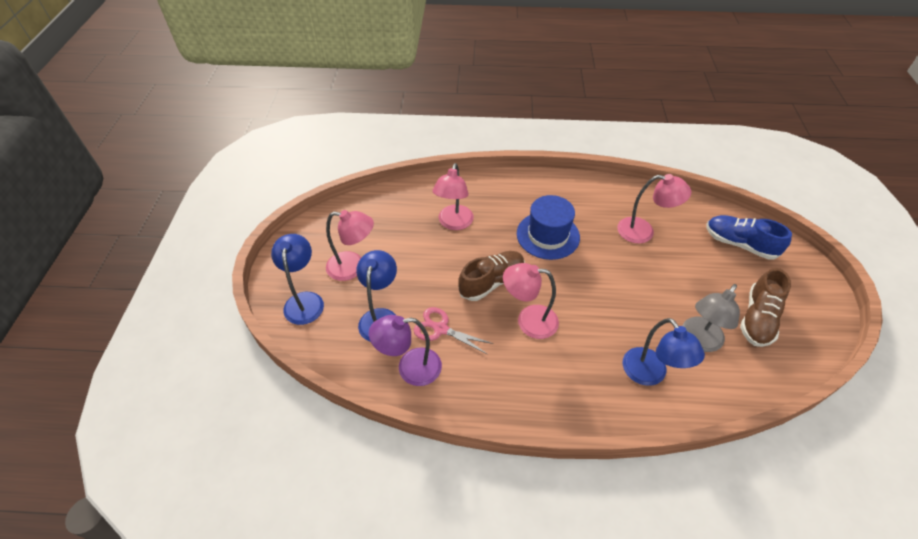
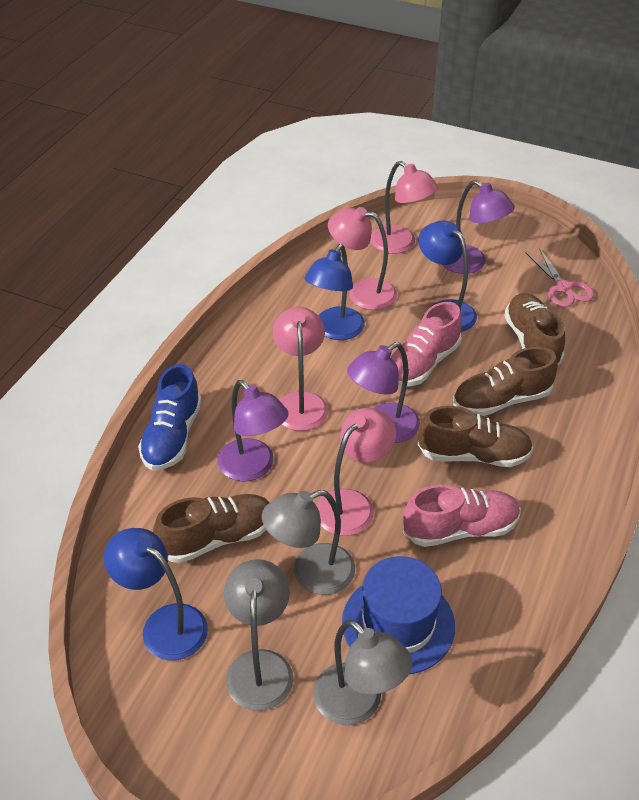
brown shoe: 2 -> 4
grey lamp: 1 -> 3
pink shoe: 0 -> 2
purple lamp: 1 -> 3

